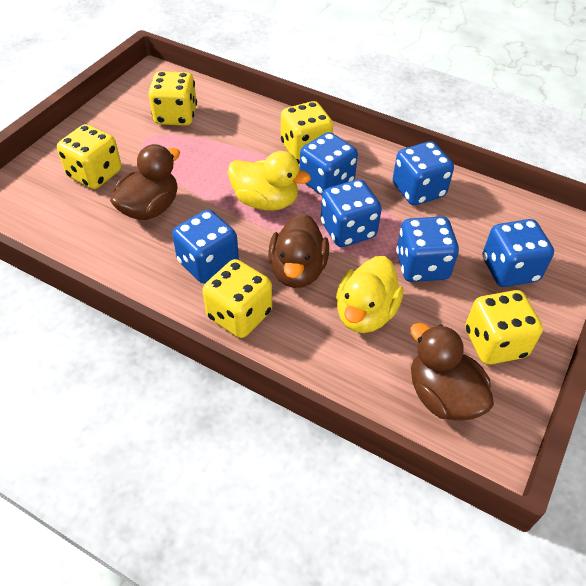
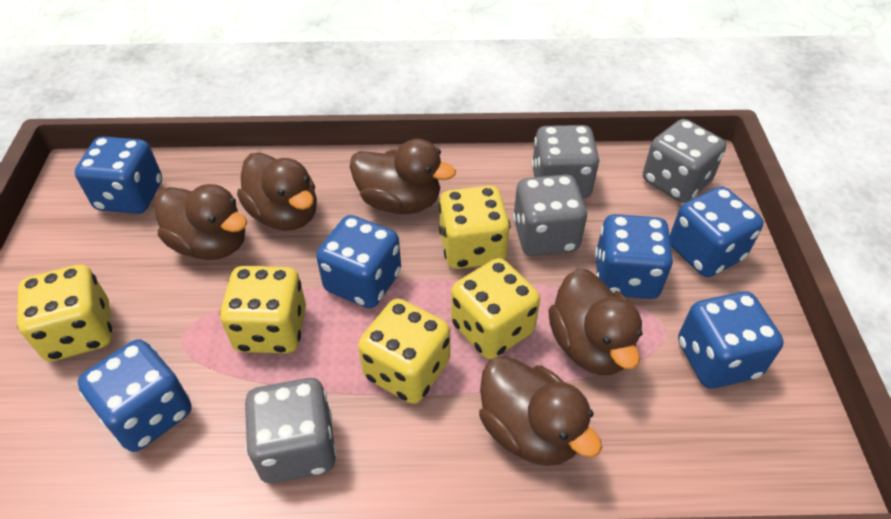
brown duck: 3 -> 5
grey dice: 0 -> 4
yellow duck: 2 -> 0

